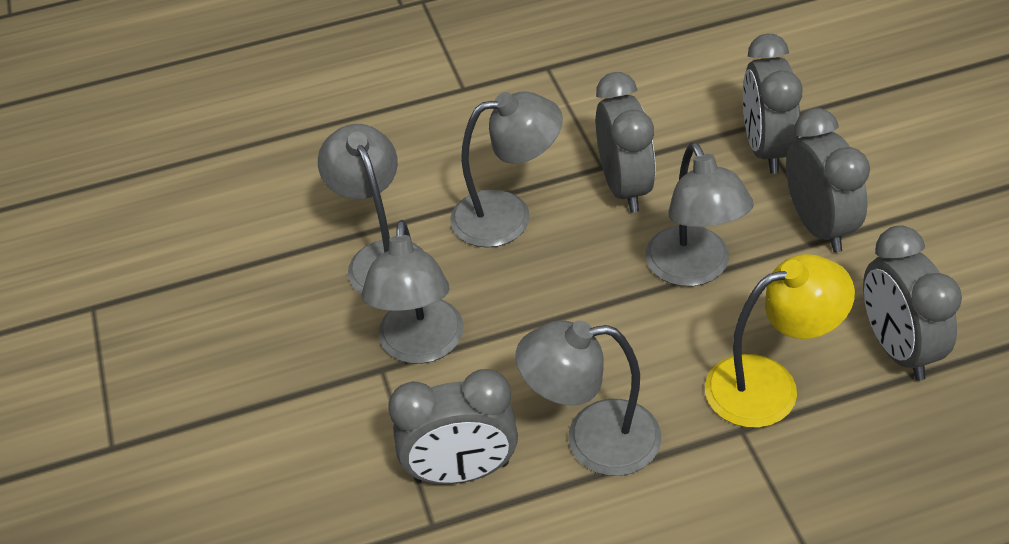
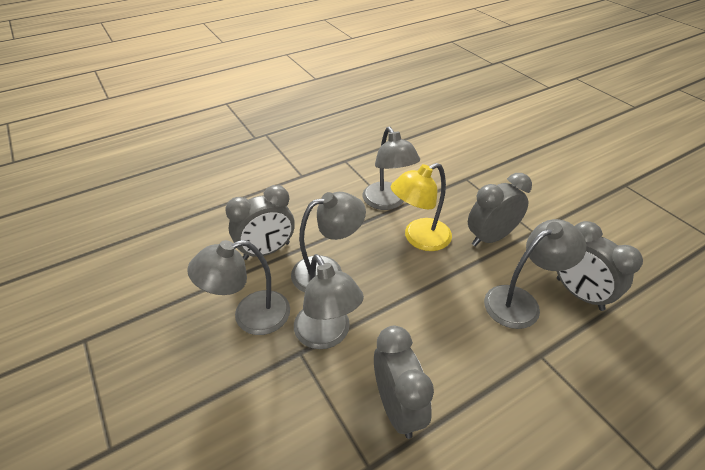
grey clock: 5 -> 4

